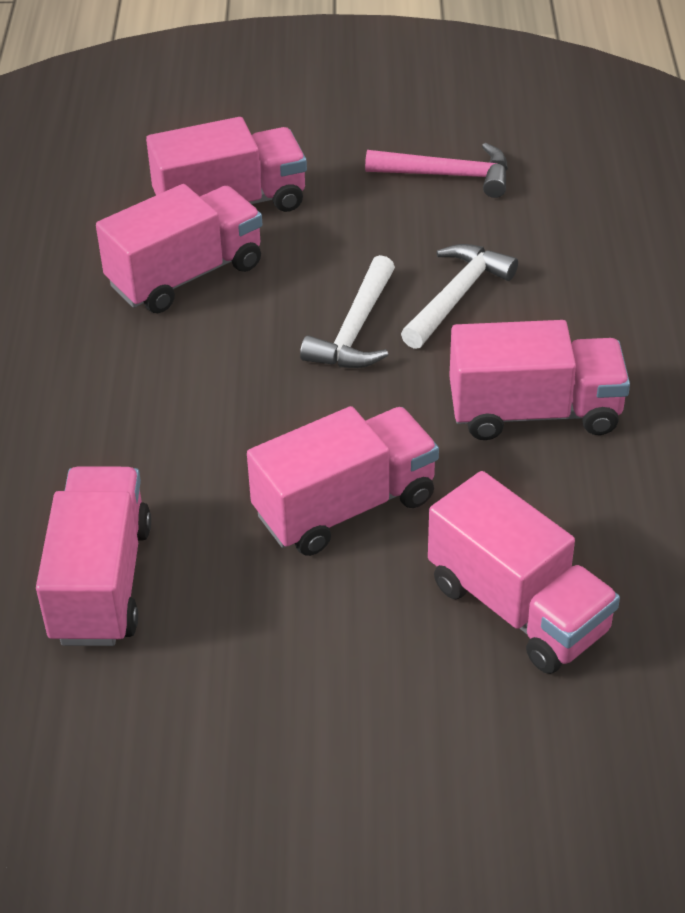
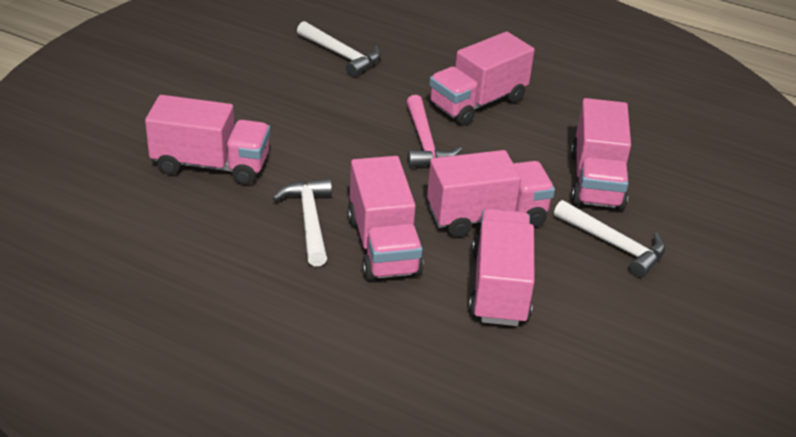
white hammer: 2 -> 3

